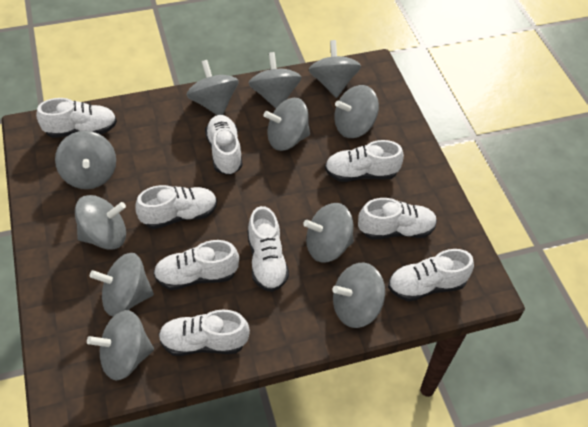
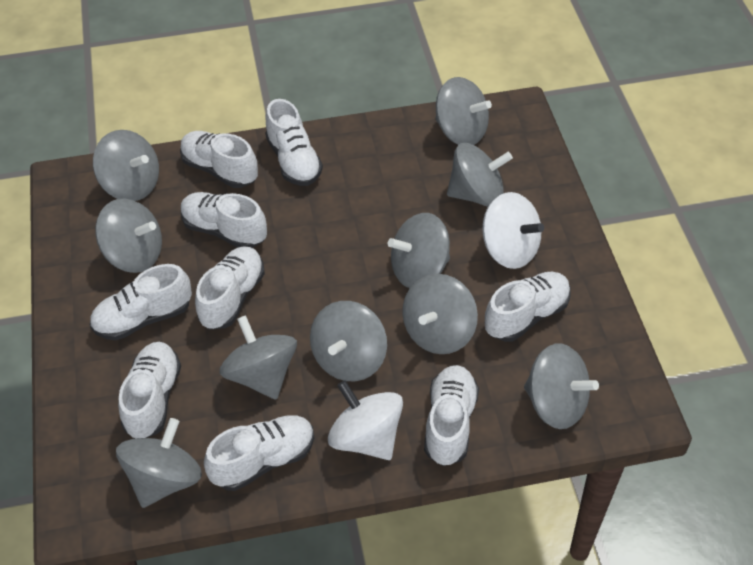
grey spinning top: 11 -> 10
white spinning top: 0 -> 2

